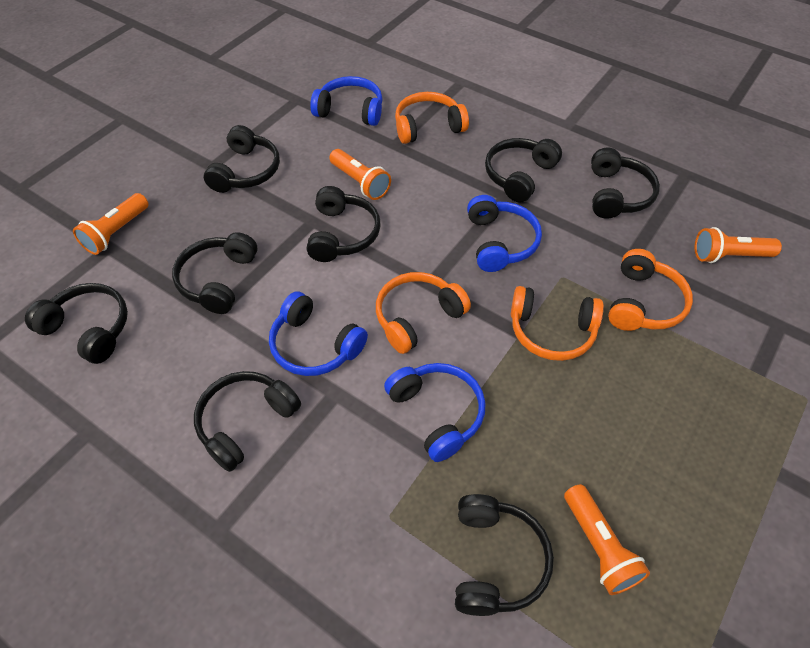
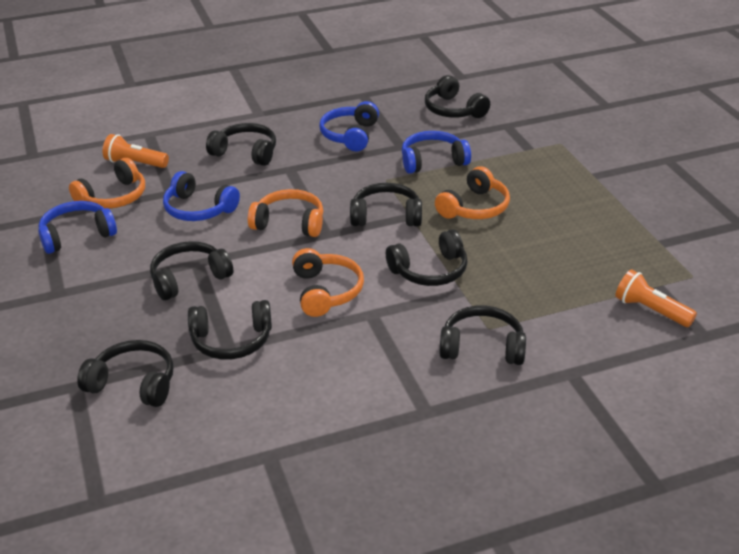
orange flashlight: 4 -> 2

